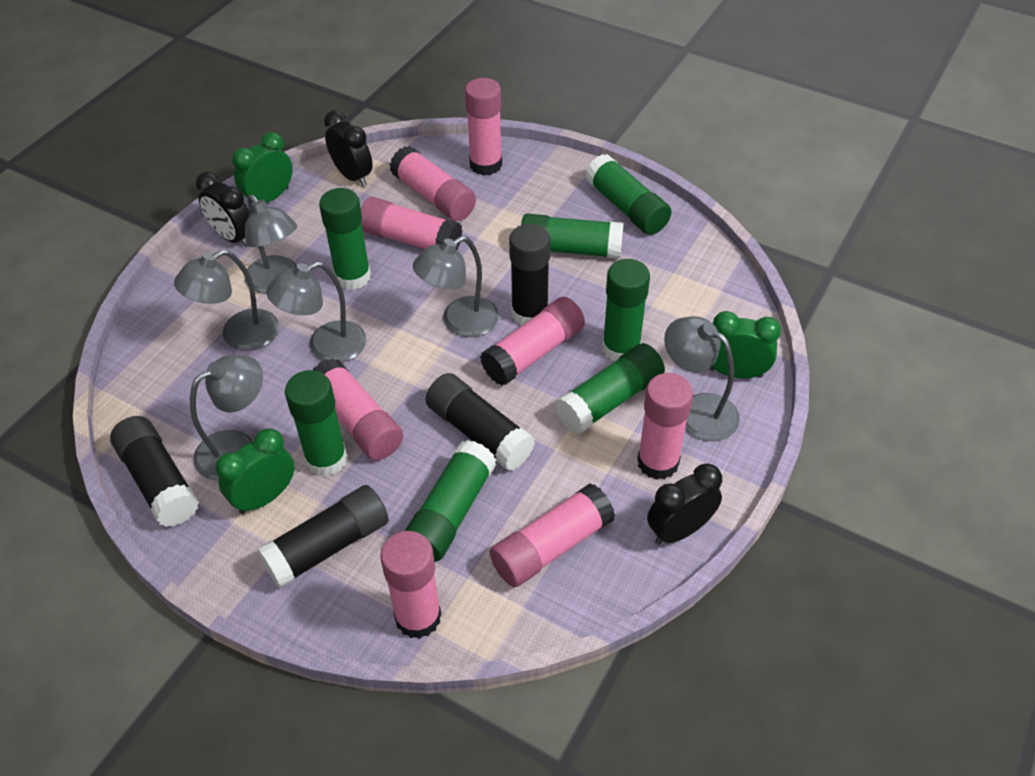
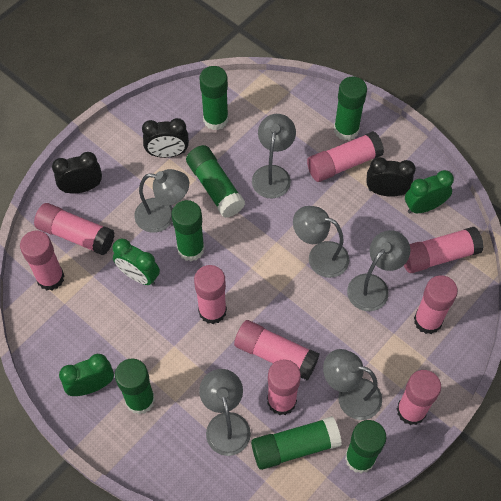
black glue stick: 4 -> 0
pink glue stick: 8 -> 9

